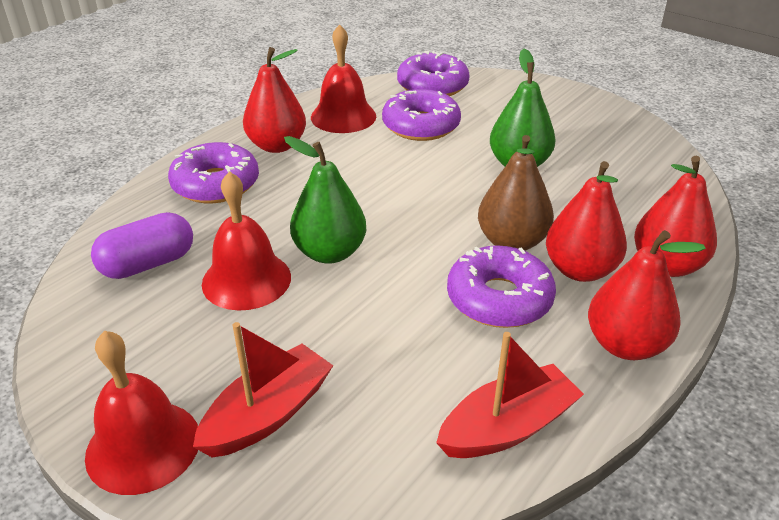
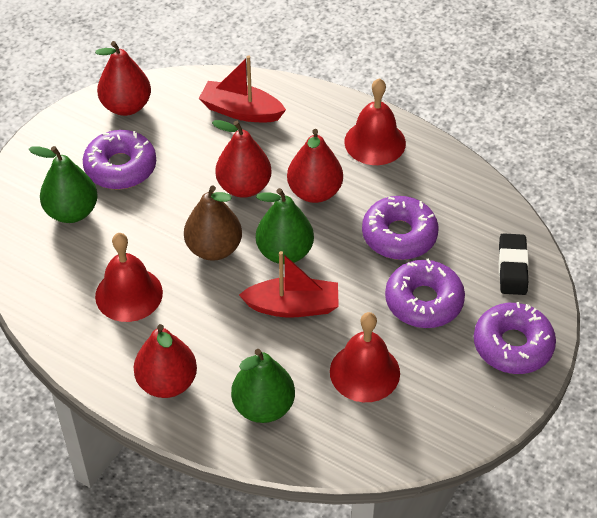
black eraser: 0 -> 1
green pear: 2 -> 3
purple capsule: 1 -> 0

